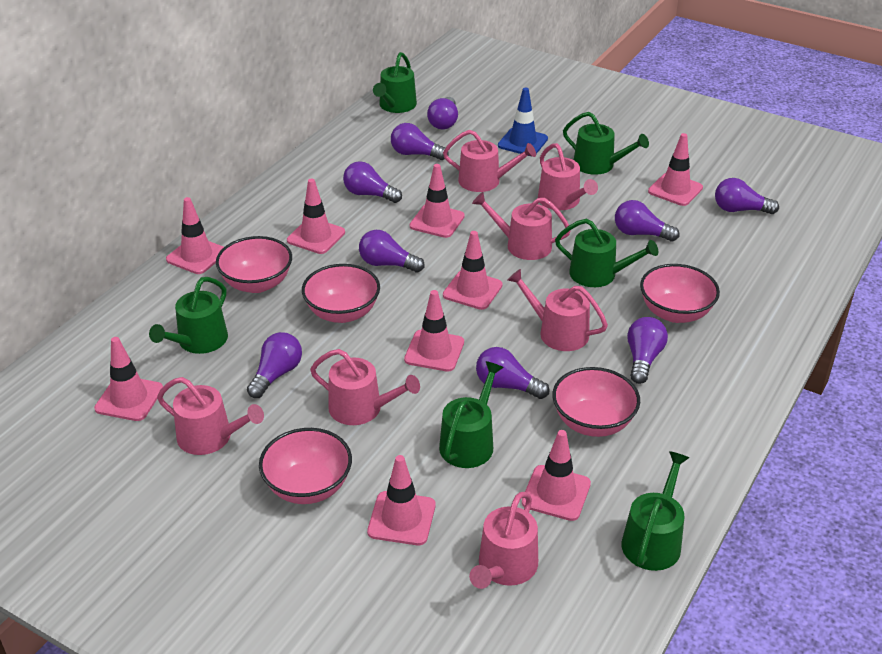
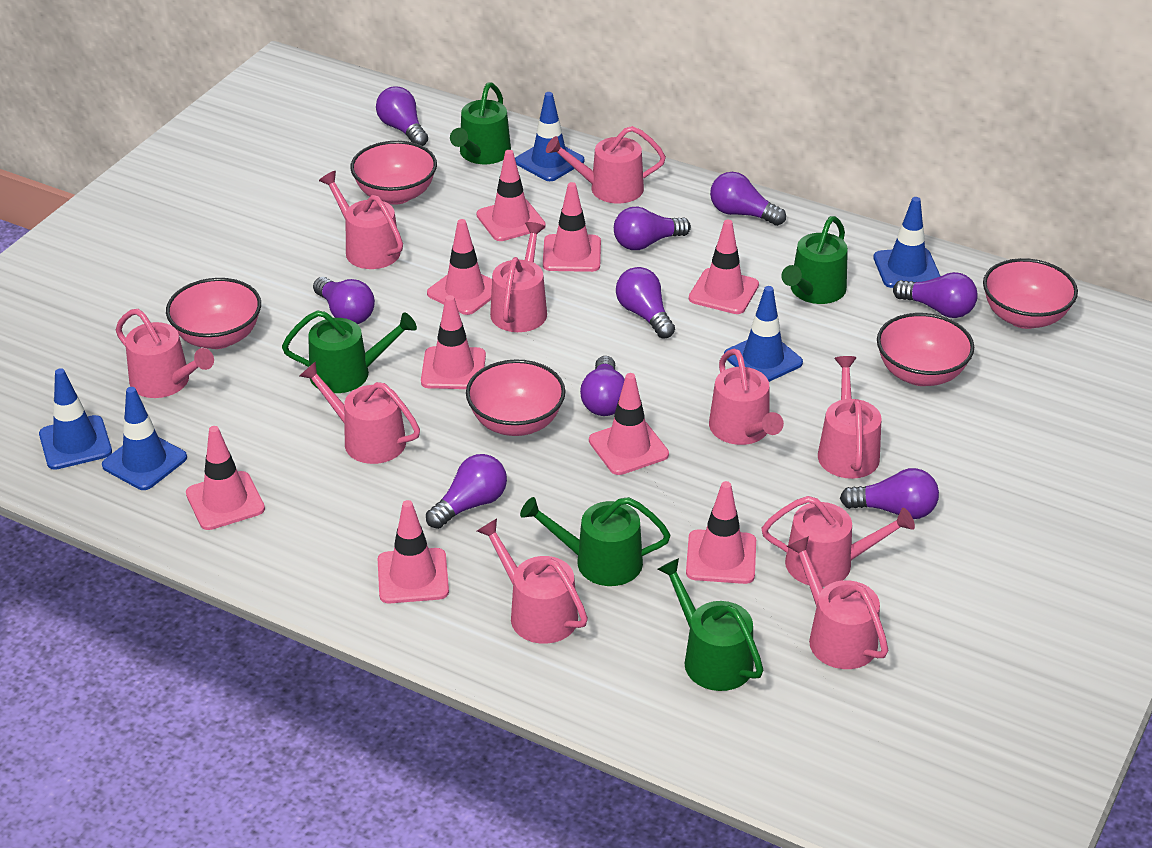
blue traffic cone: 1 -> 5
green watering can: 6 -> 5
pink watering can: 7 -> 10

